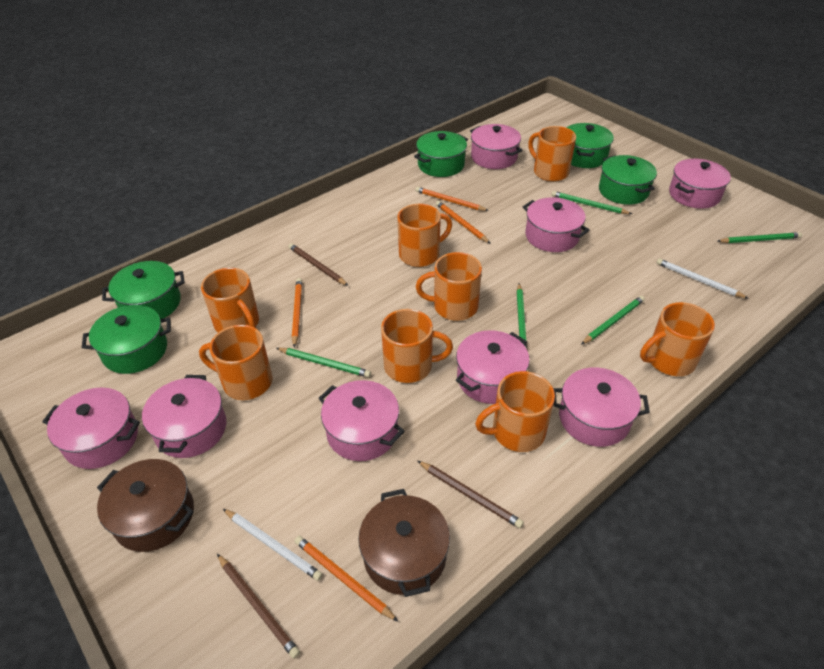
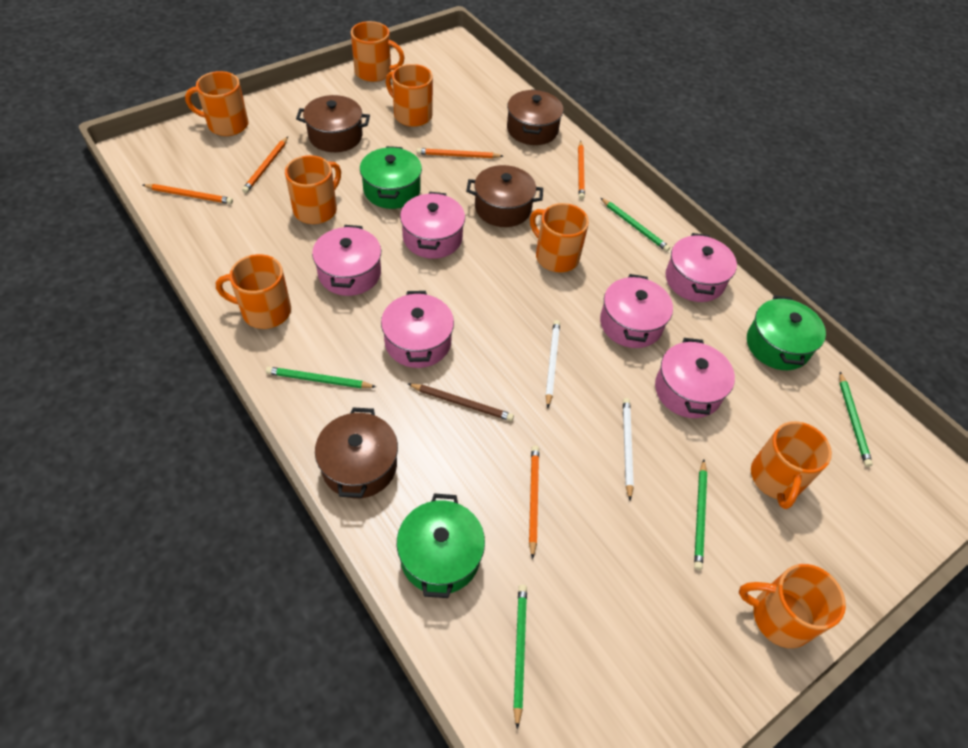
brown pencil: 3 -> 1
brown pot: 2 -> 4
green pot: 5 -> 3
orange pencil: 4 -> 5
pink pot: 8 -> 6

